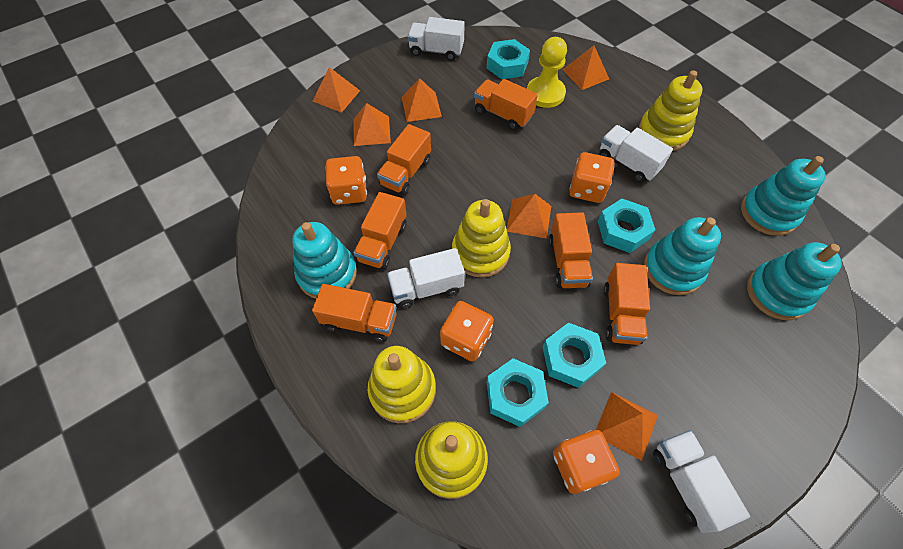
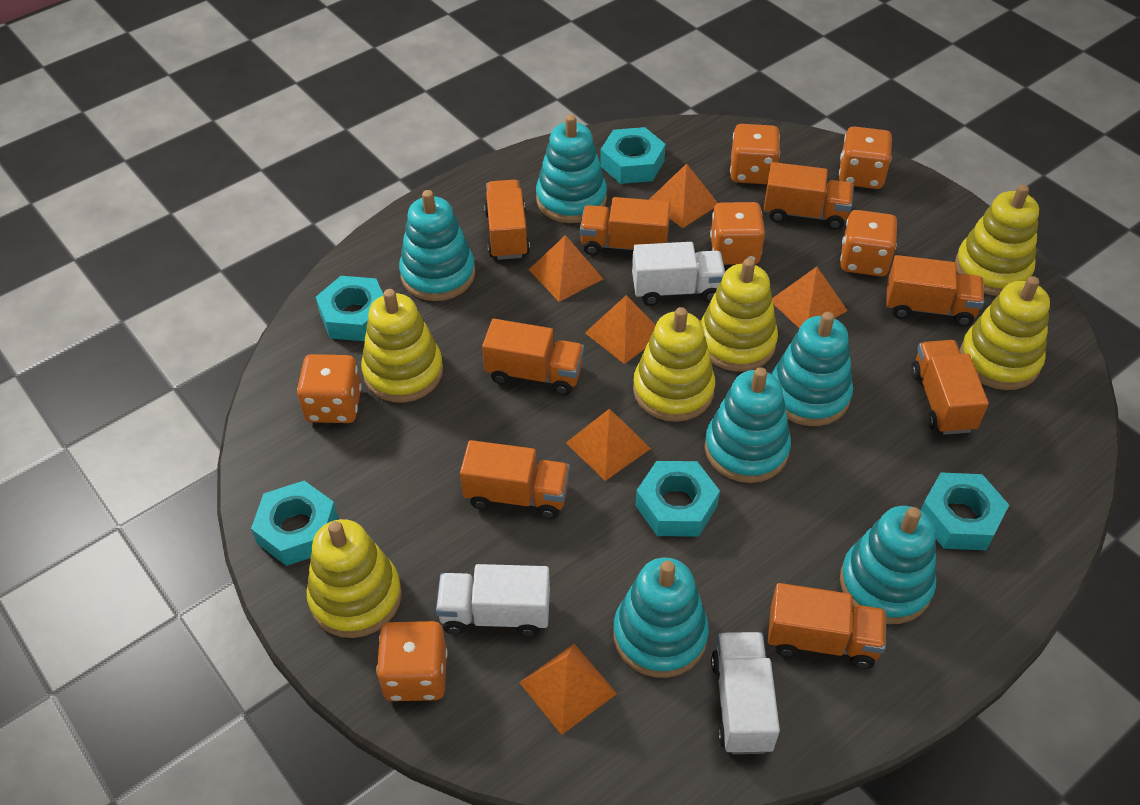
orange dice: 4 -> 6
orange truck: 6 -> 8
turquoise nut: 4 -> 5
turquoise stacking toy: 4 -> 6
white truck: 4 -> 3
yellow pawn: 1 -> 0
yellow stacking toy: 4 -> 6

